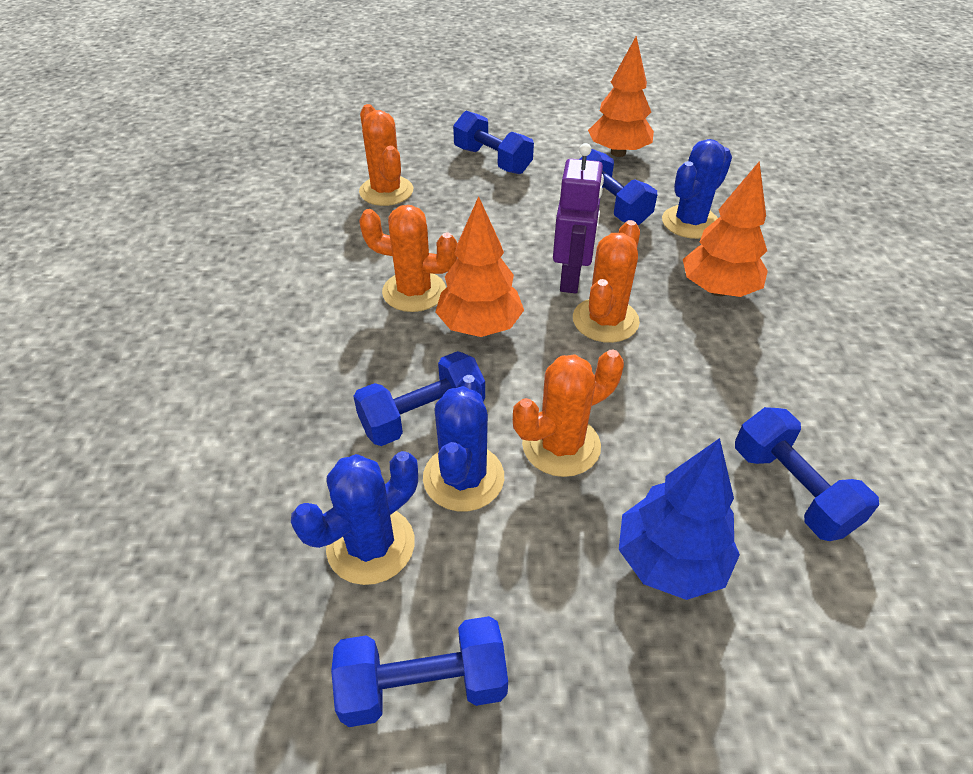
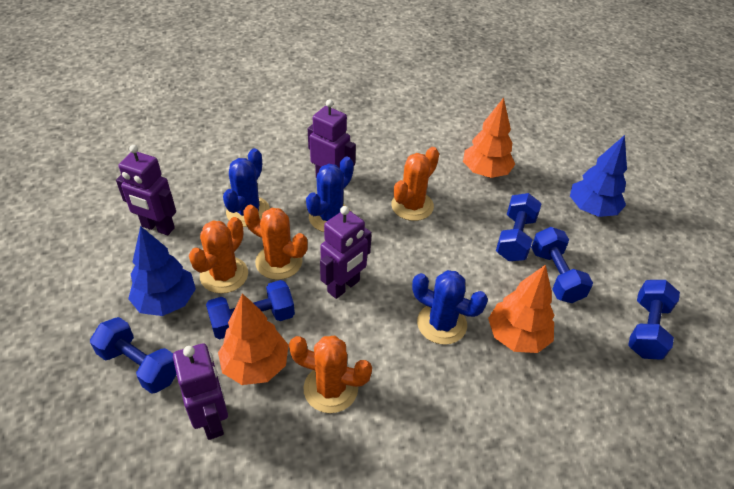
blue tree: 1 -> 2
purple robot: 1 -> 4

